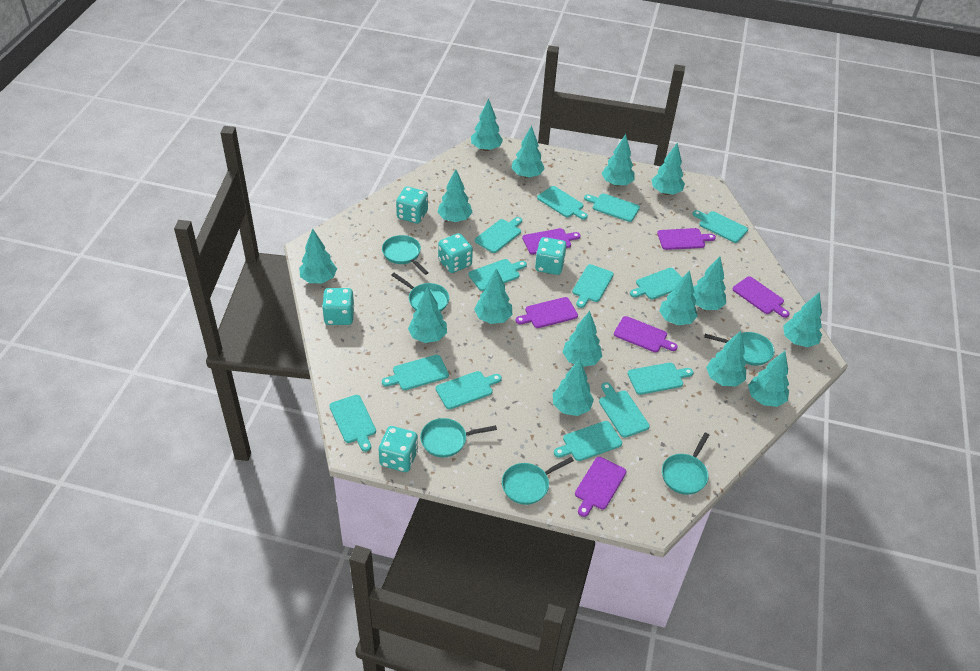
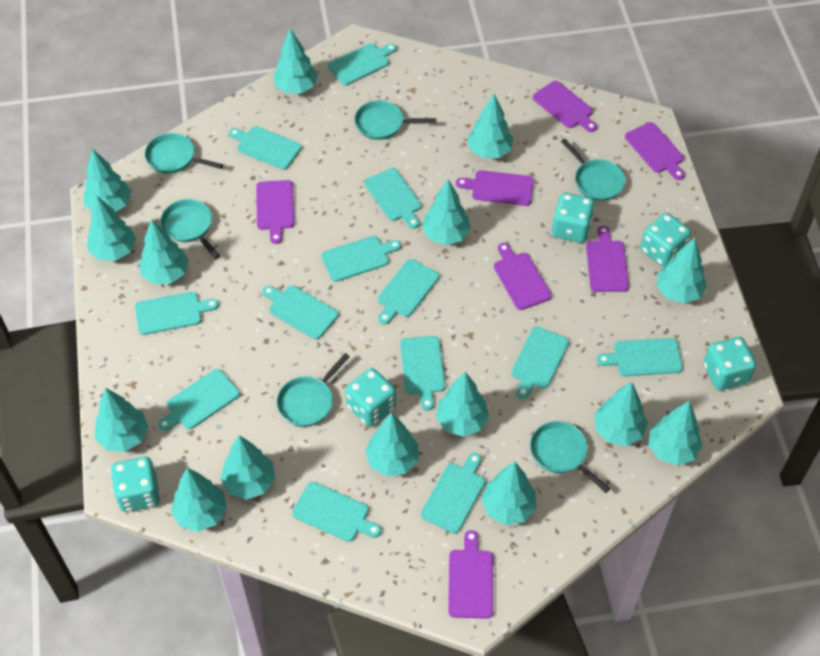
purple cutting board: 6 -> 7

